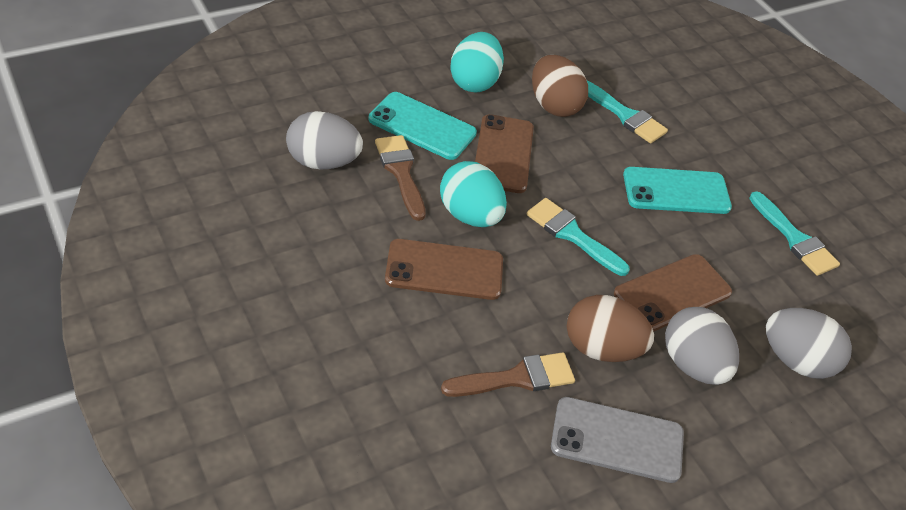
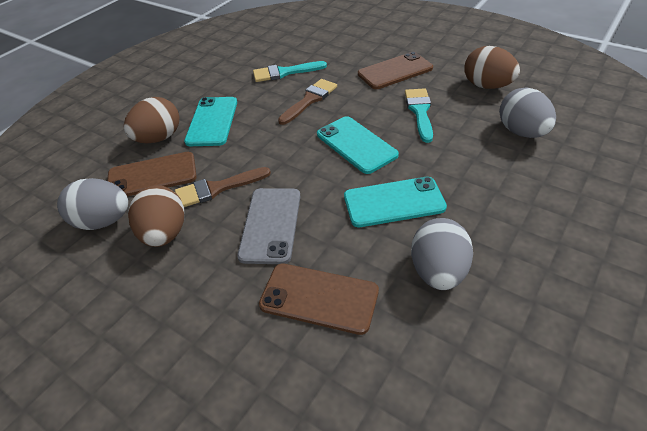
brown egg: 2 -> 3
turquoise brush: 3 -> 2
turquoise egg: 2 -> 0
turquoise phone: 2 -> 3

